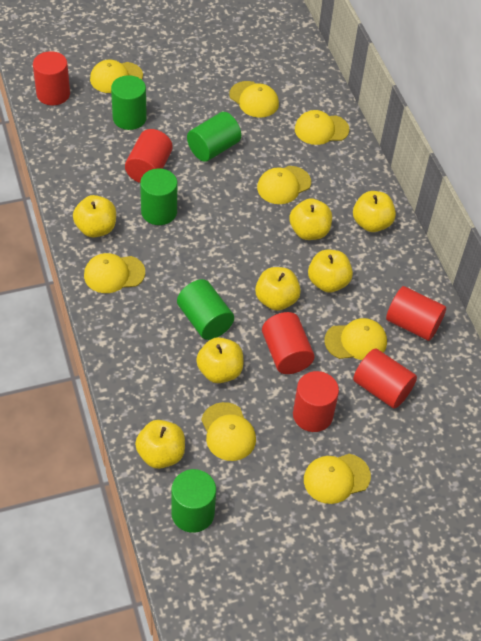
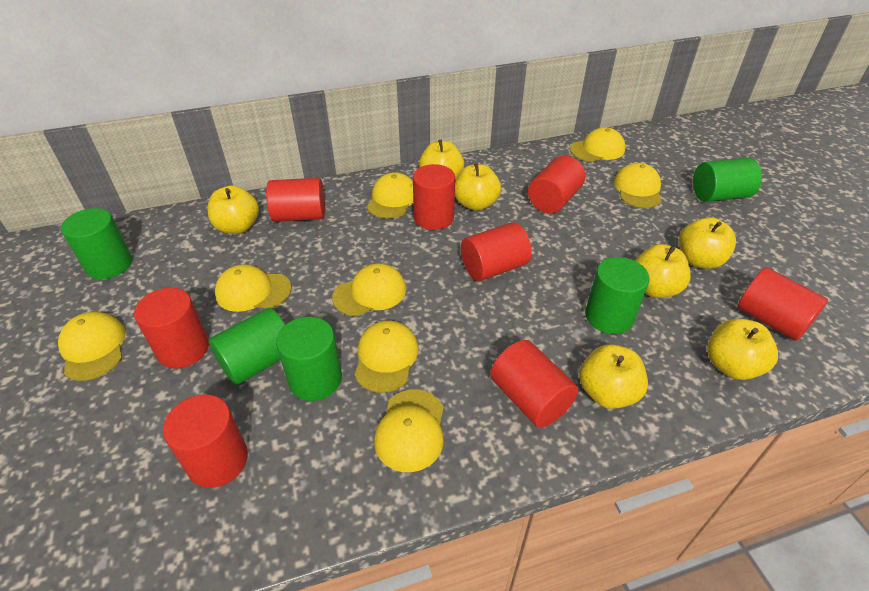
red cylinder: 6 -> 8

